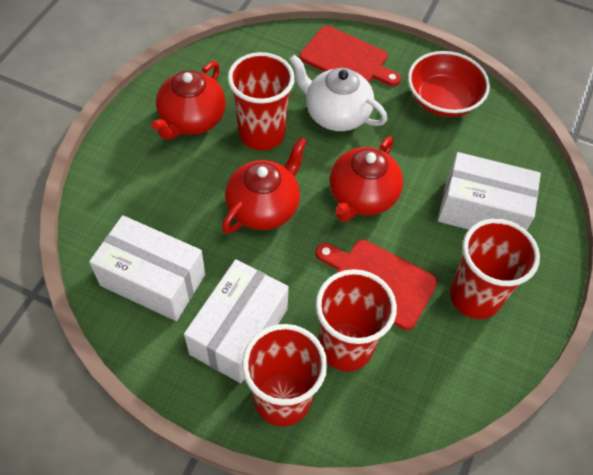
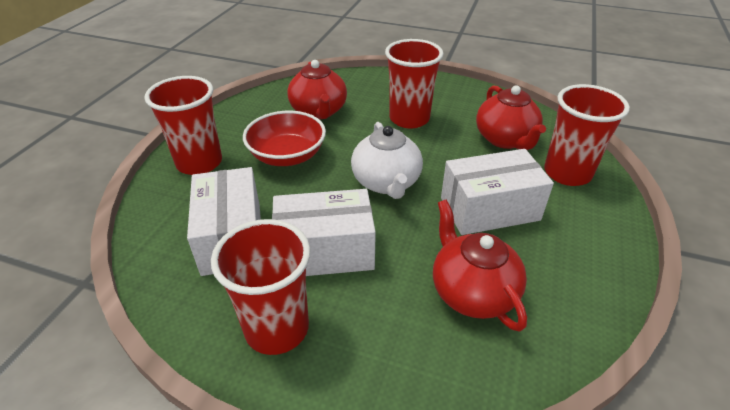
red cutting board: 2 -> 0

